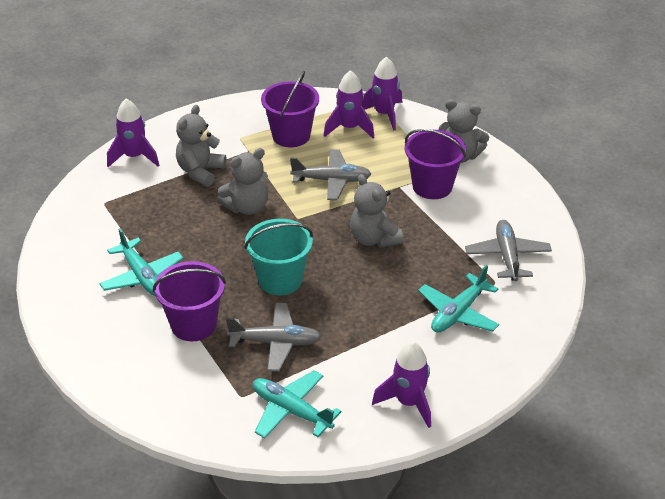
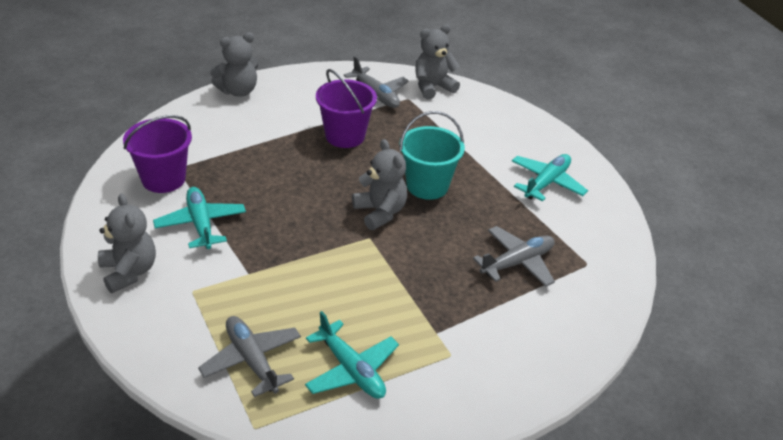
purple bucket: 3 -> 2
purple rocket: 4 -> 0

